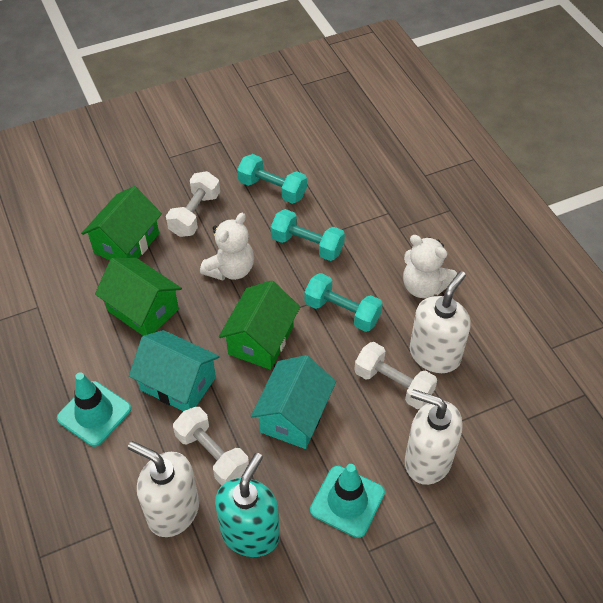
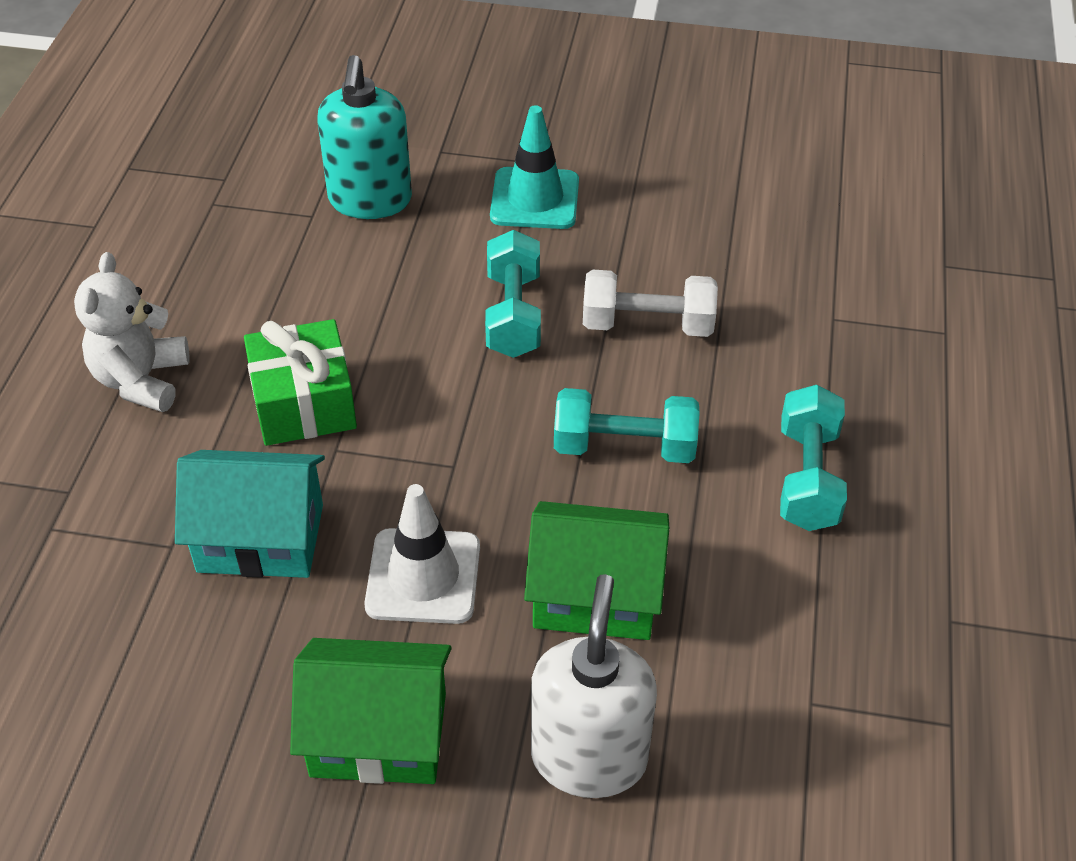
green gift: 0 -> 1
green house: 3 -> 2
turquoise house: 2 -> 1
turquoise traffic cone: 2 -> 1
white dumbbell: 3 -> 1
white soap dispenser: 3 -> 1
white teddy bear: 2 -> 1
white traffic cone: 0 -> 1

